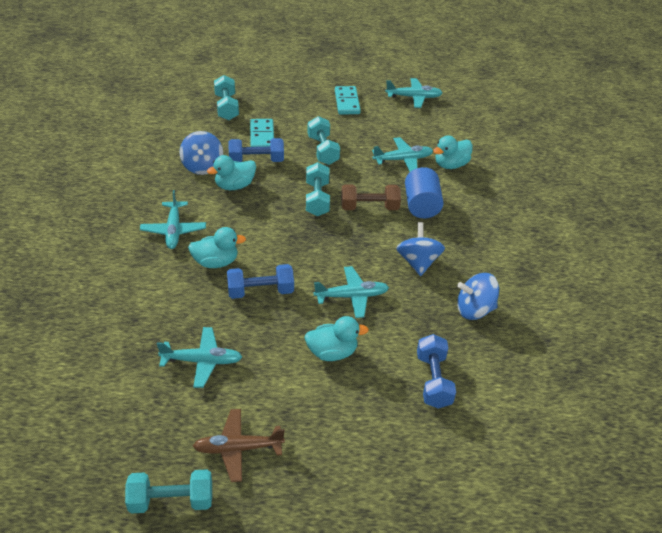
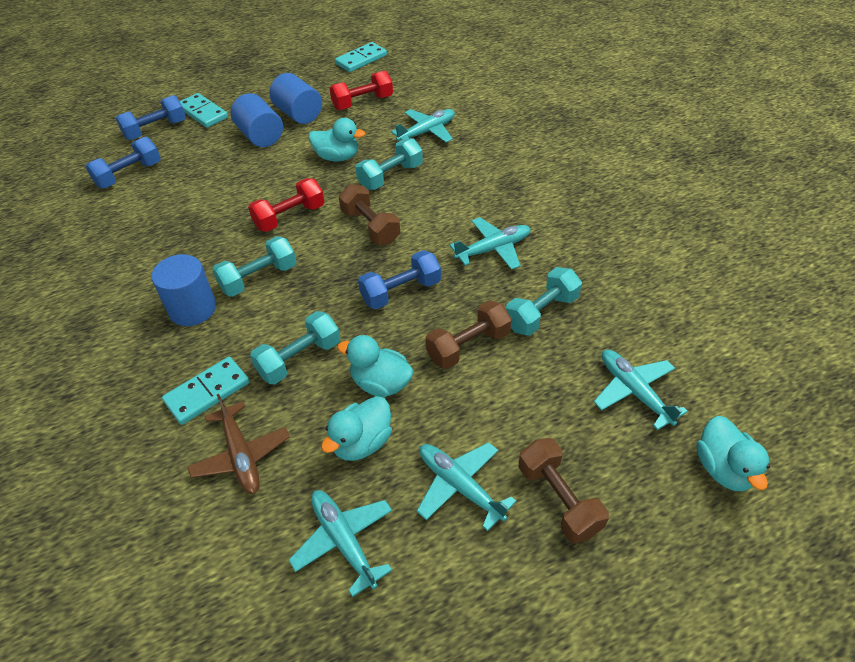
blue cylinder: 1 -> 3
blue spinning top: 3 -> 0
brown dumbbell: 1 -> 3
red dumbbell: 0 -> 2
turquoise domino: 2 -> 3

